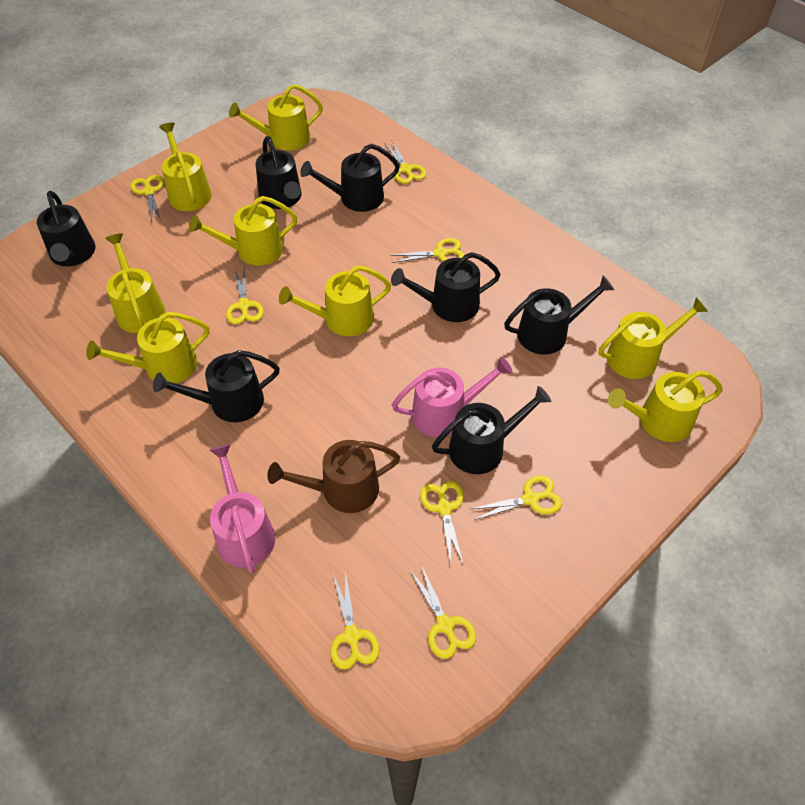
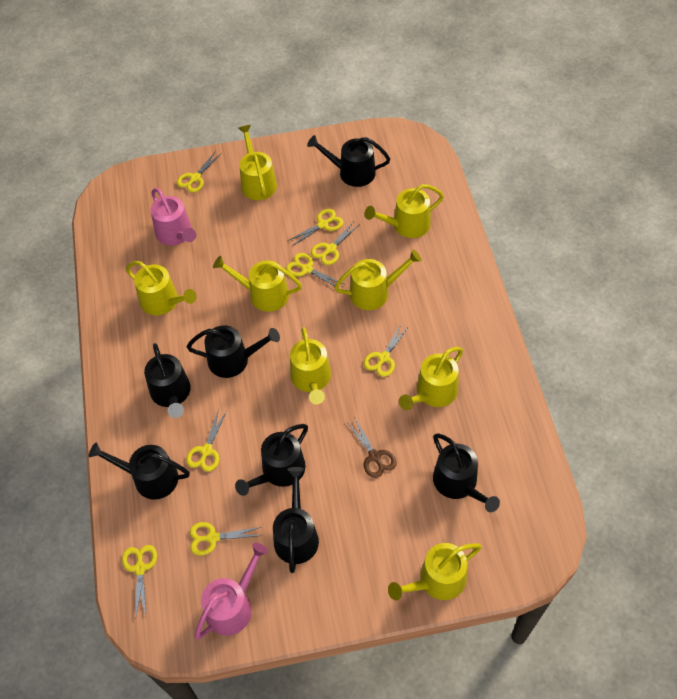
brown scissors: 0 -> 1
brown watering can: 1 -> 0

